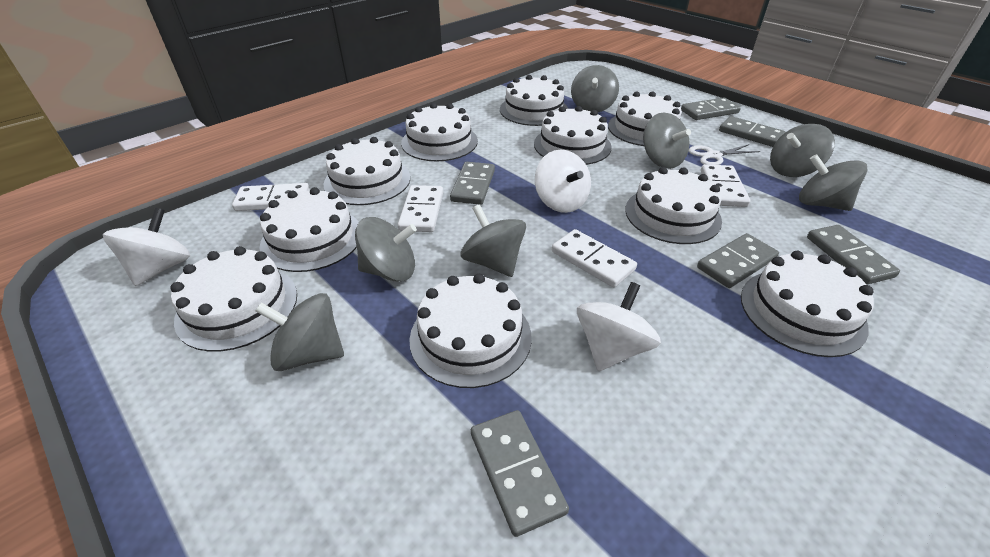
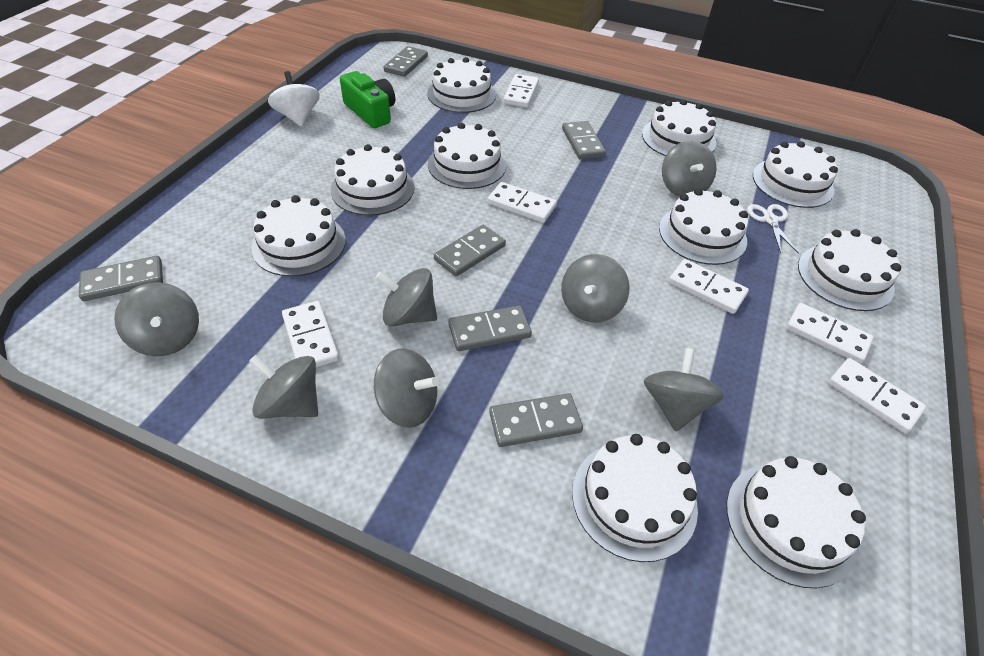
green camera: 0 -> 1
white domino: 4 -> 6
white spinning top: 3 -> 1

